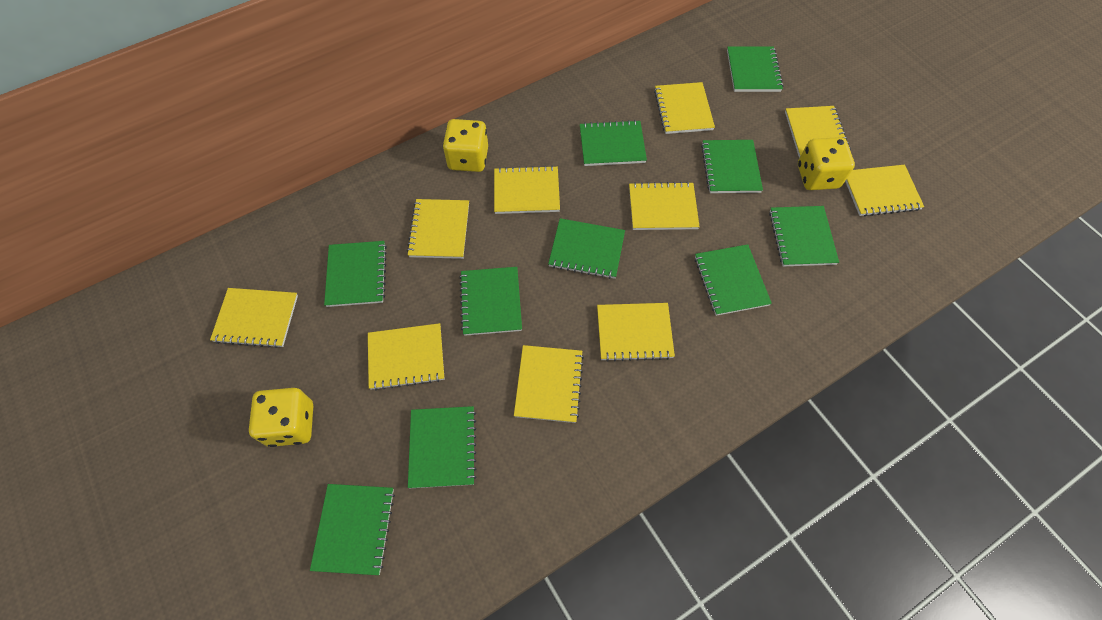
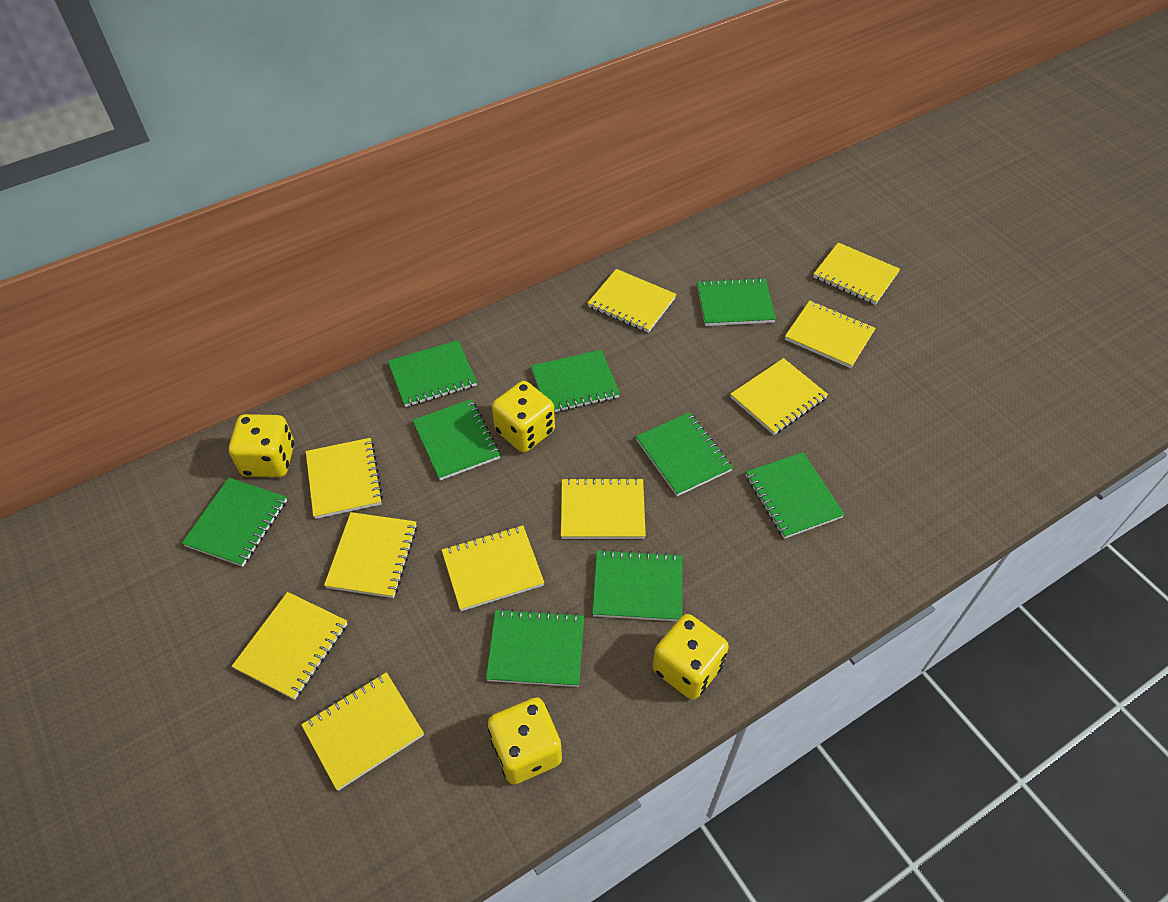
green notebook: 10 -> 9
yellow dice: 3 -> 4

